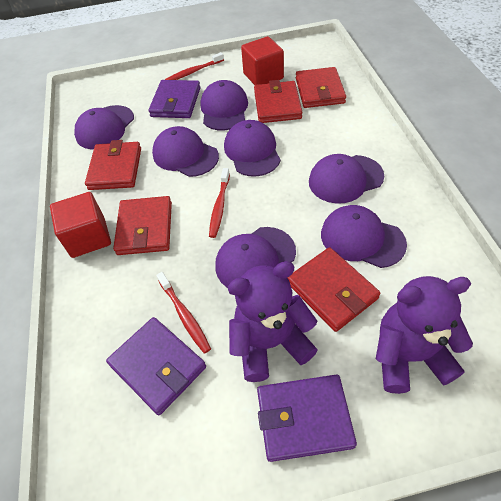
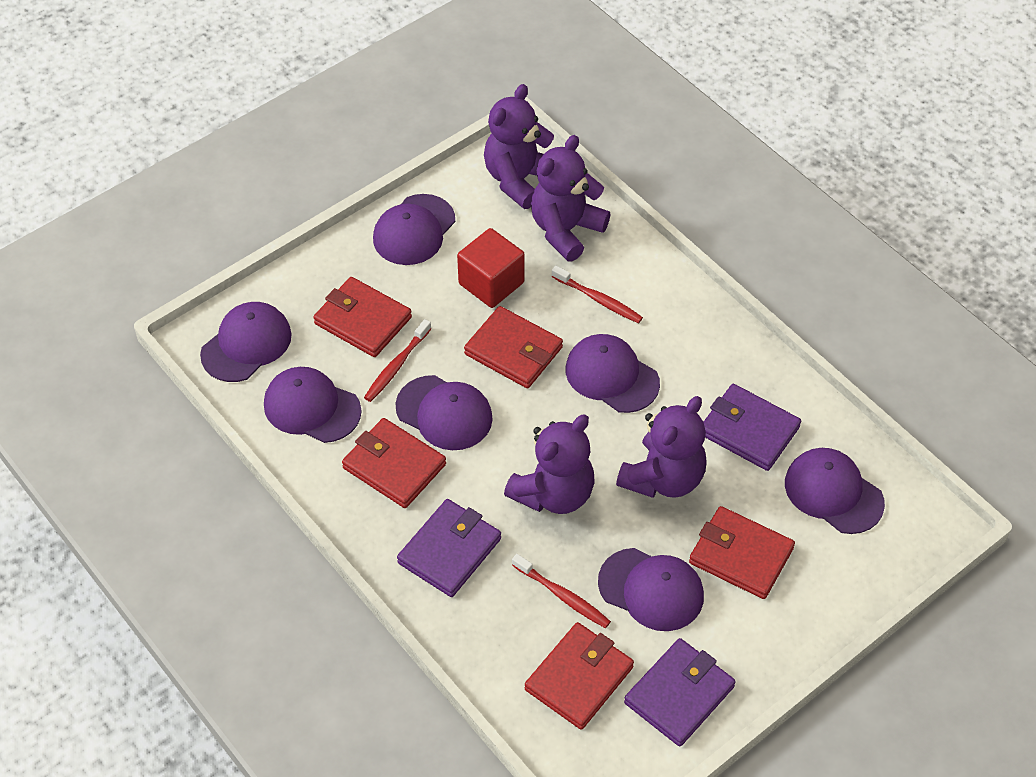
purple teddy bear: 2 -> 4
red cube: 2 -> 1

